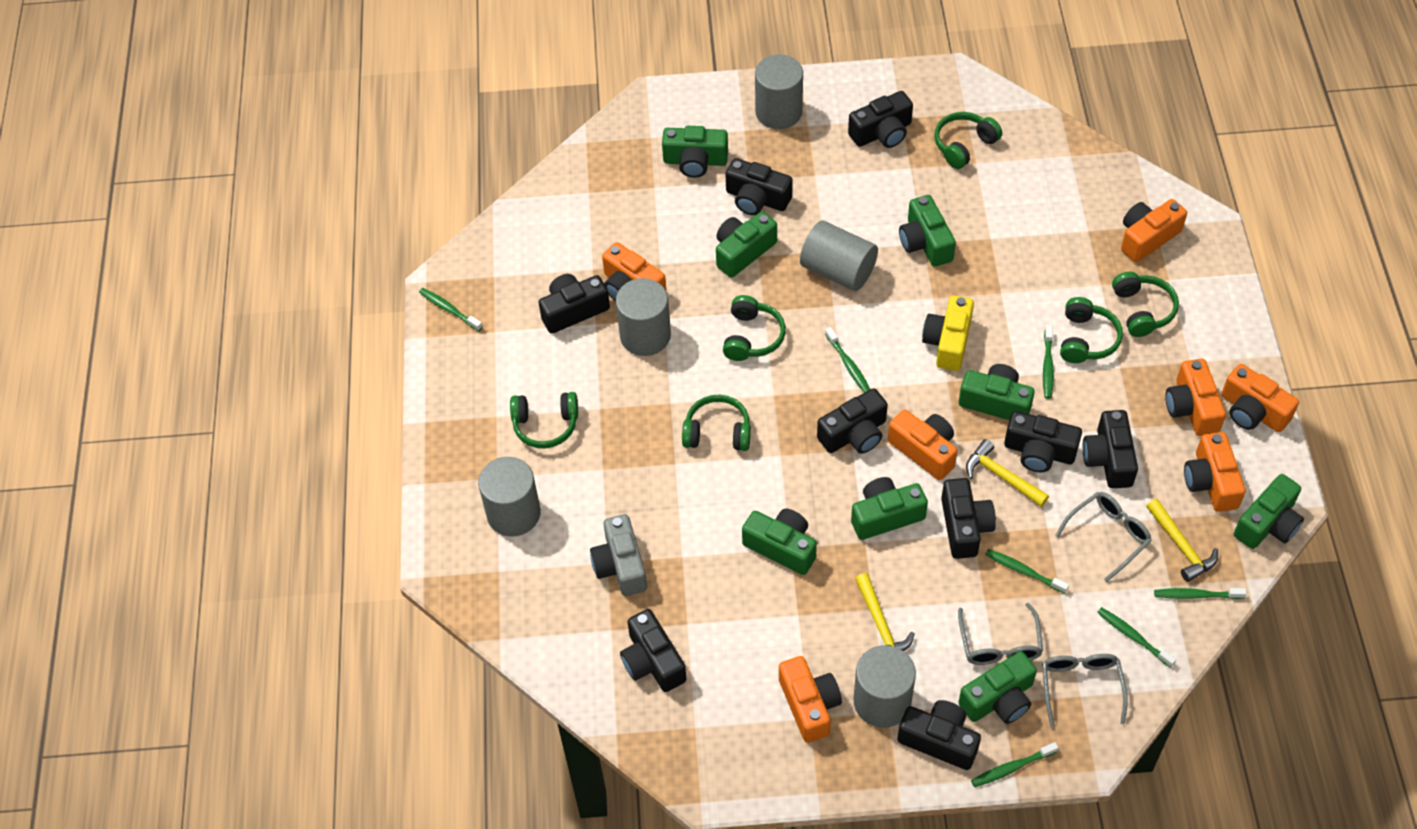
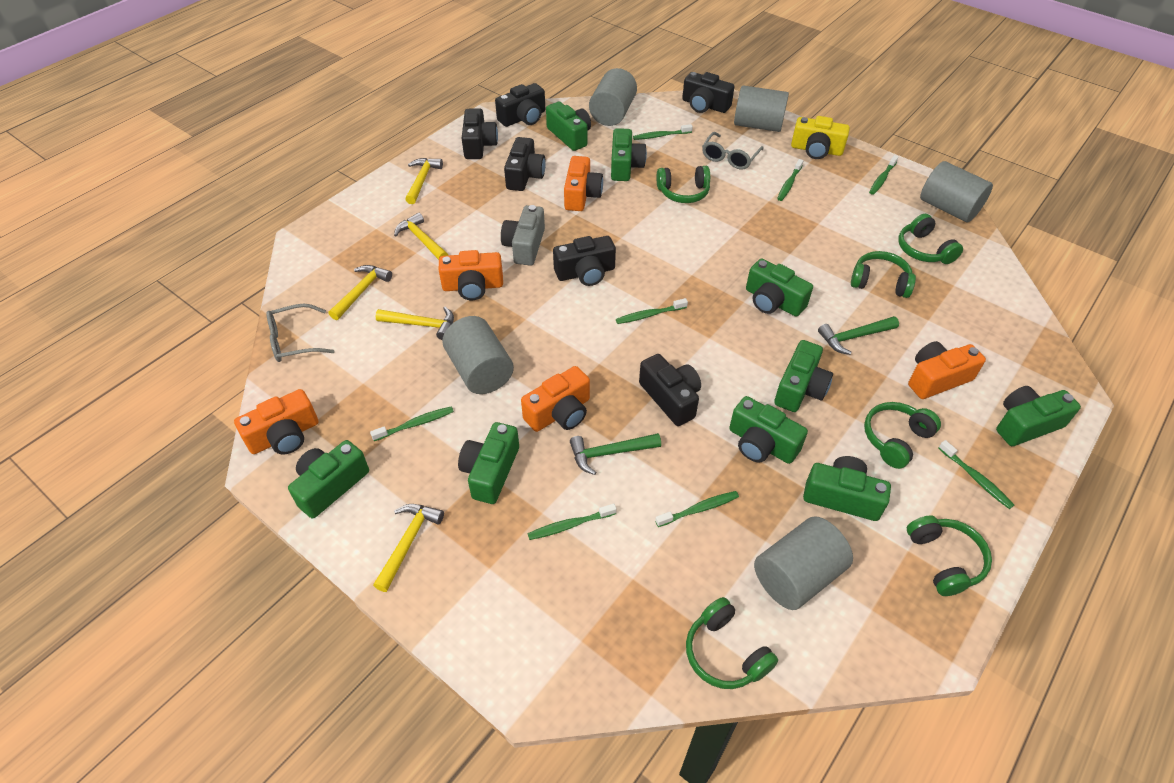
black camera: 9 -> 6
green camera: 8 -> 9
green hammer: 0 -> 2
green toothbrush: 7 -> 8
grey glasses: 3 -> 2
orange camera: 7 -> 5
yellow hammer: 3 -> 5

